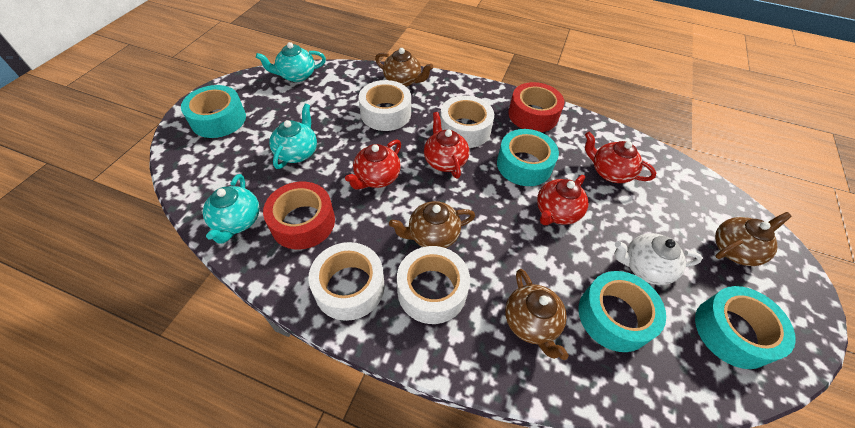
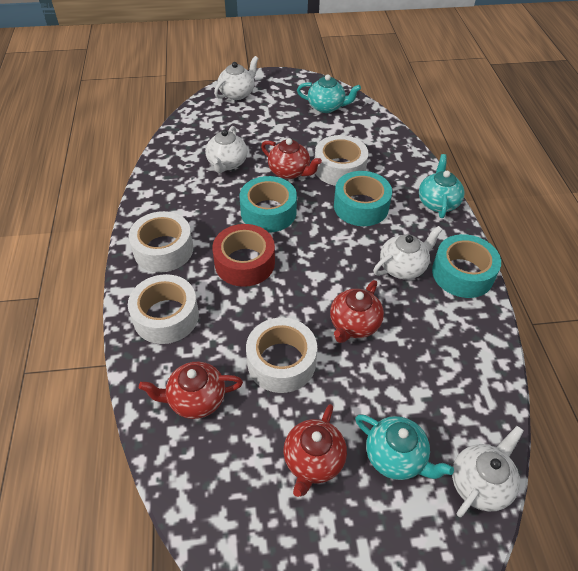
brown teapot: 4 -> 0
red tape: 2 -> 1
turquoise tape: 4 -> 3
white teapot: 1 -> 4

